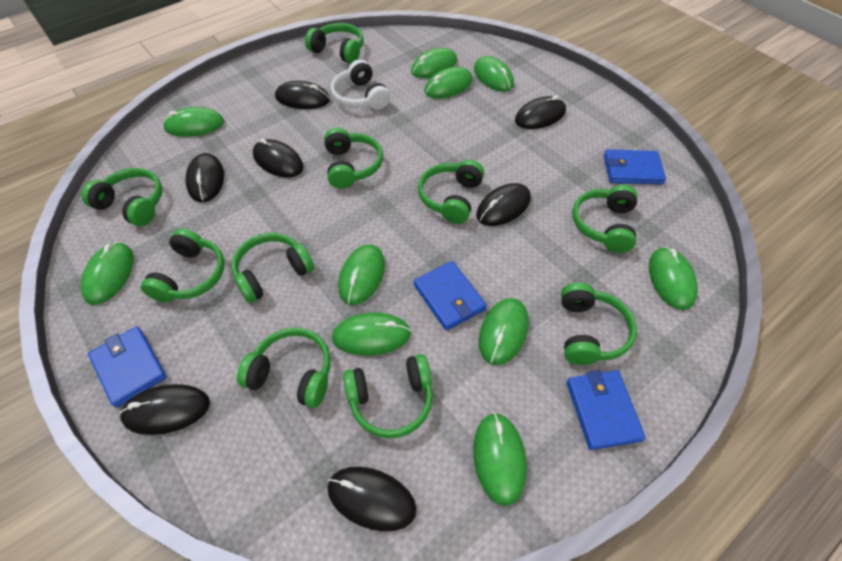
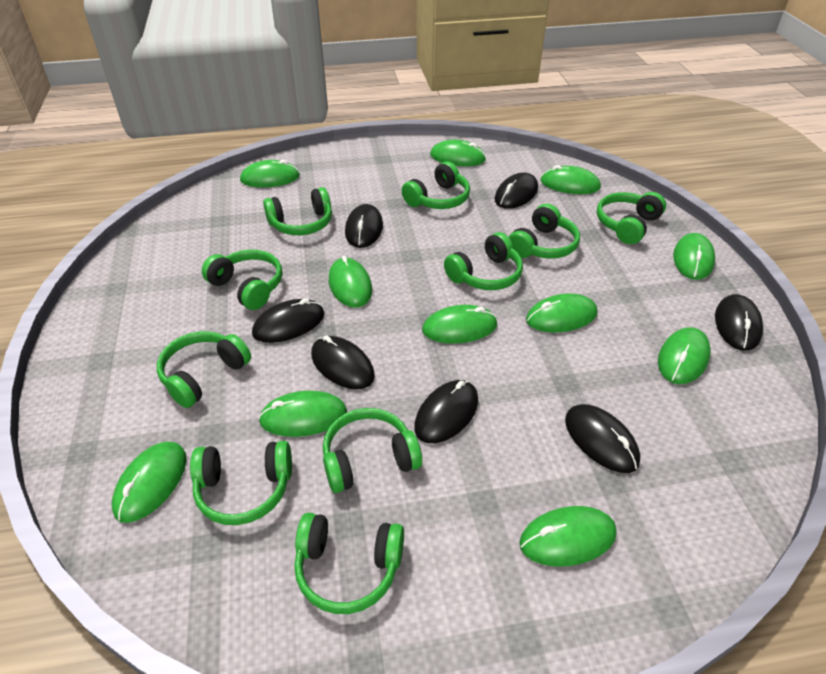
blue wallet: 4 -> 0
green mouse: 10 -> 11
white headphones: 1 -> 0

